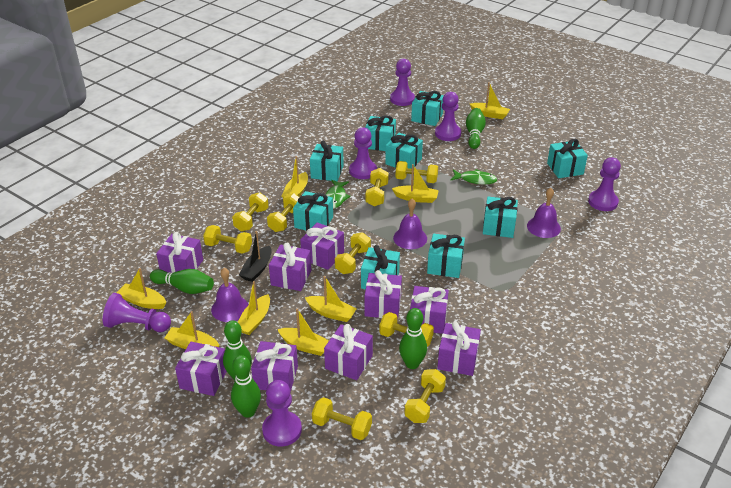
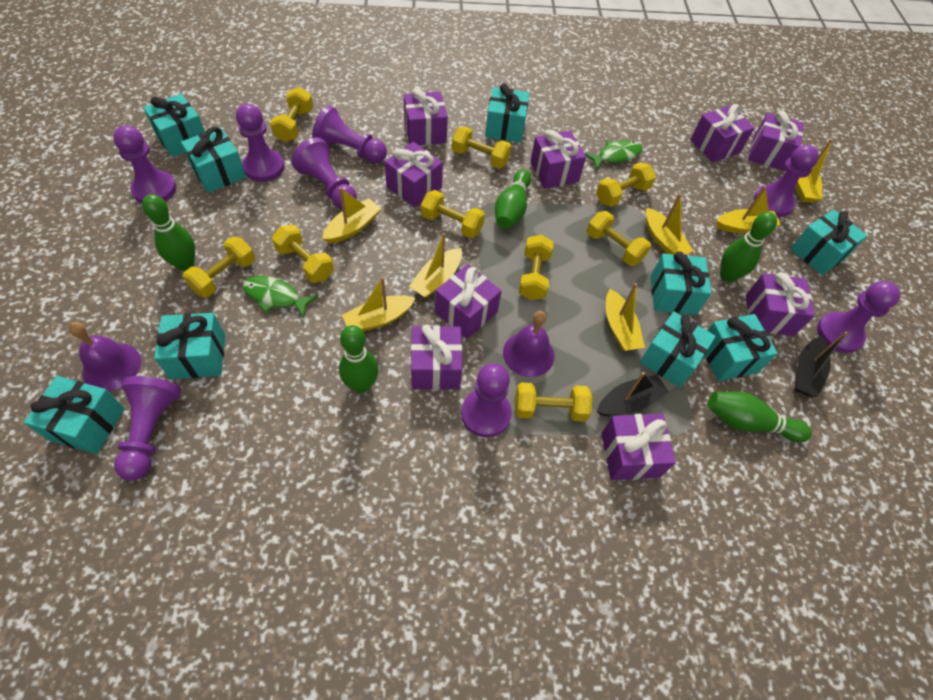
black boat: 1 -> 2
purple bell: 3 -> 2
purple pawn: 6 -> 8
yellow boat: 8 -> 7

